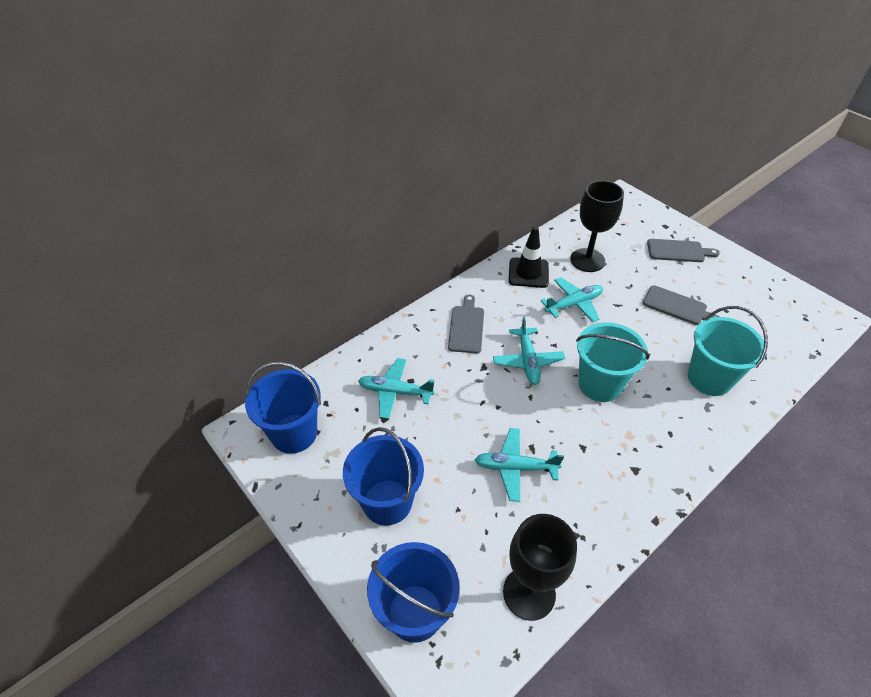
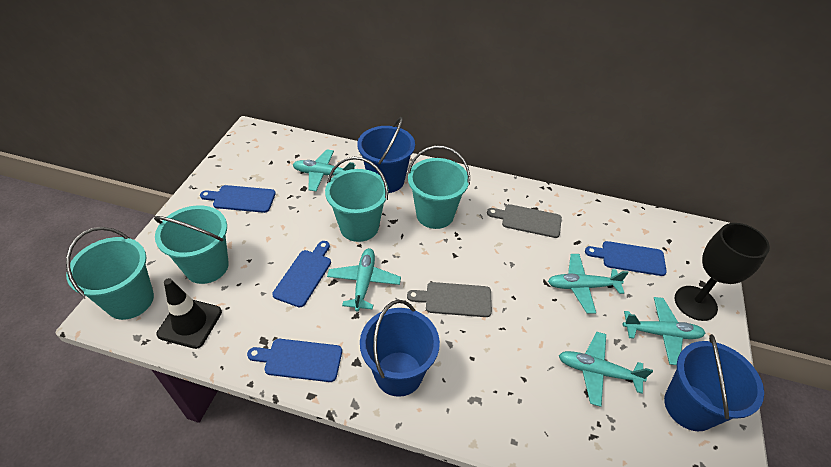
black goblet: 2 -> 1
blue cutting board: 0 -> 4
grey cutting board: 3 -> 2
turquoise bucket: 2 -> 4
turquoise plane: 4 -> 5

